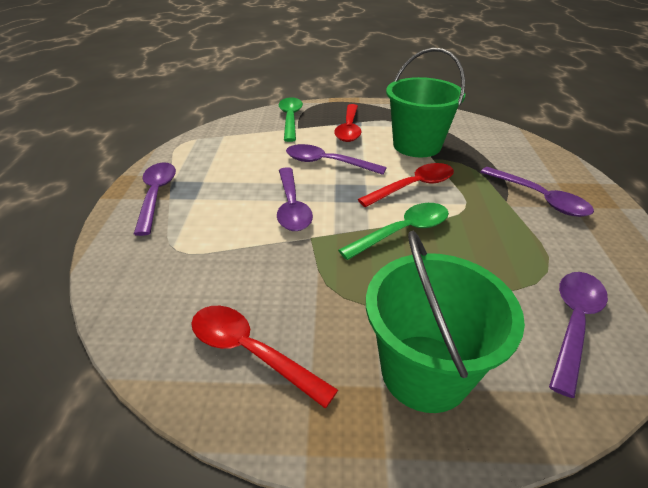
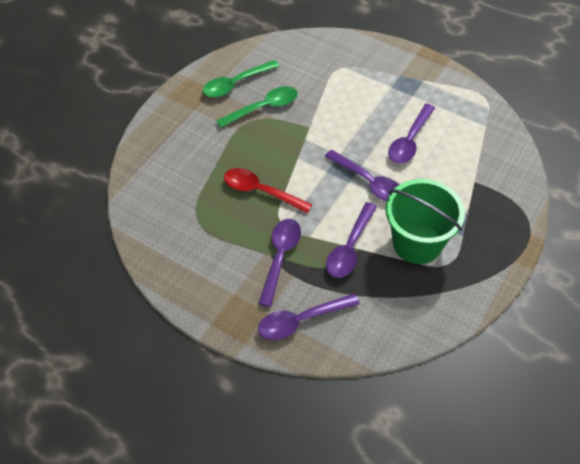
green bucket: 2 -> 1
red spoon: 3 -> 1

